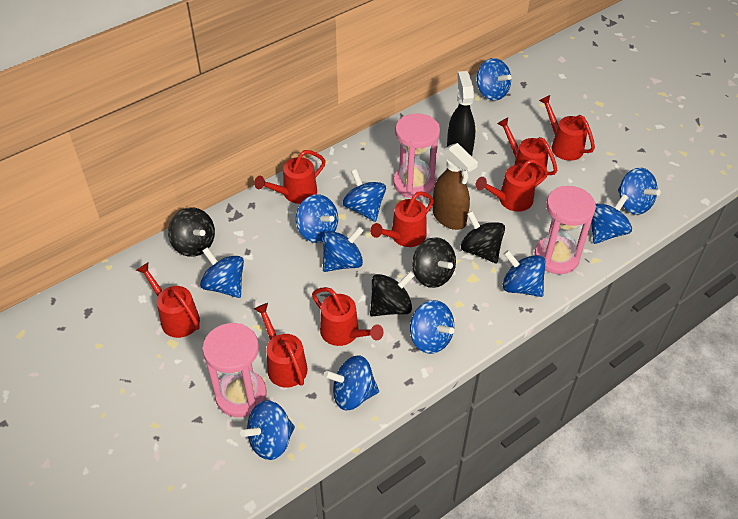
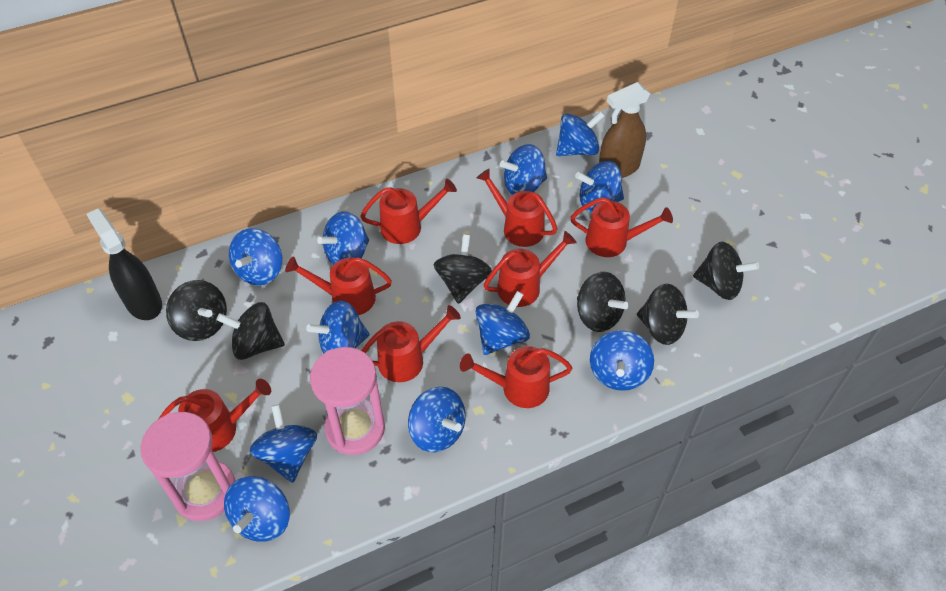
black spinning top: 4 -> 6
pink hourglass: 3 -> 2

